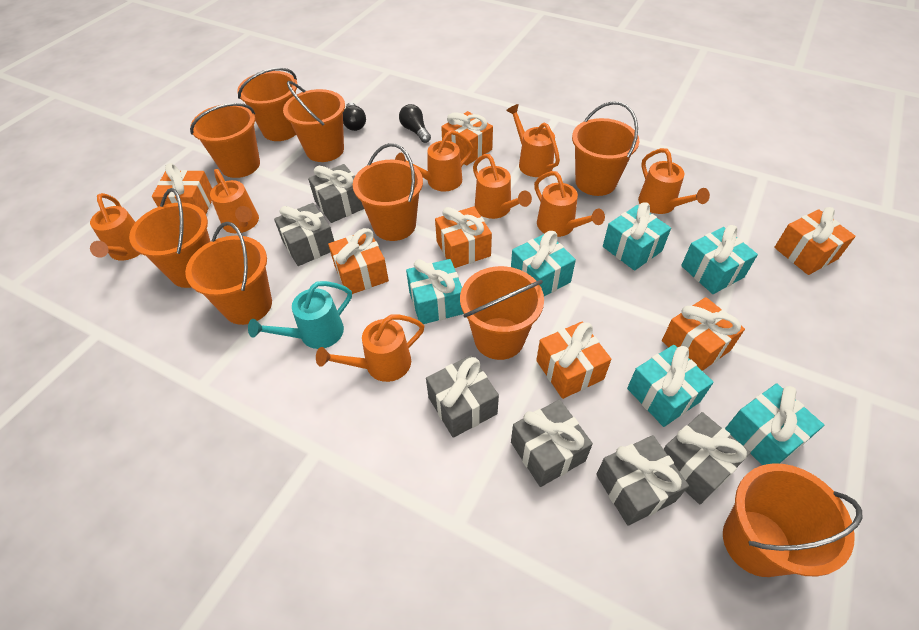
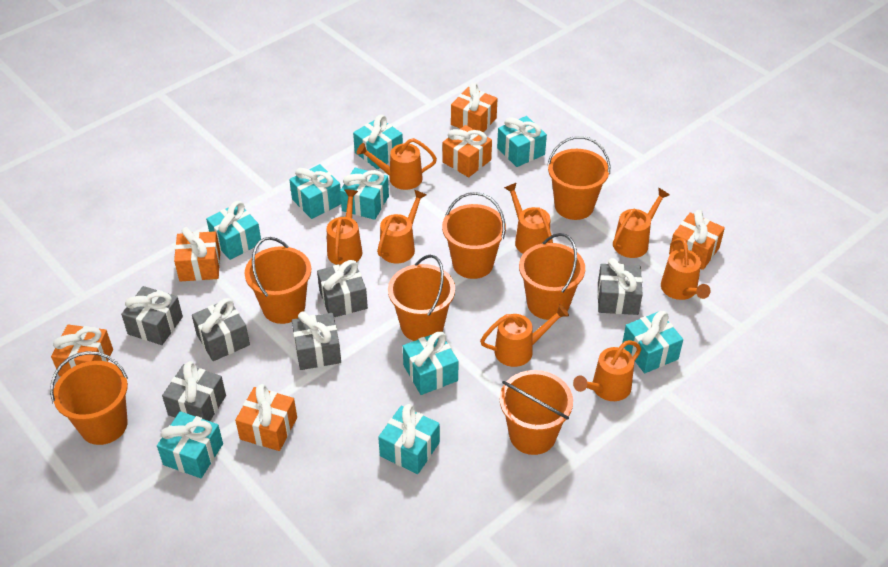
black light bulb: 2 -> 0
orange bucket: 9 -> 7
orange gift: 7 -> 6
turquoise gift: 6 -> 9
turquoise watering can: 1 -> 0

